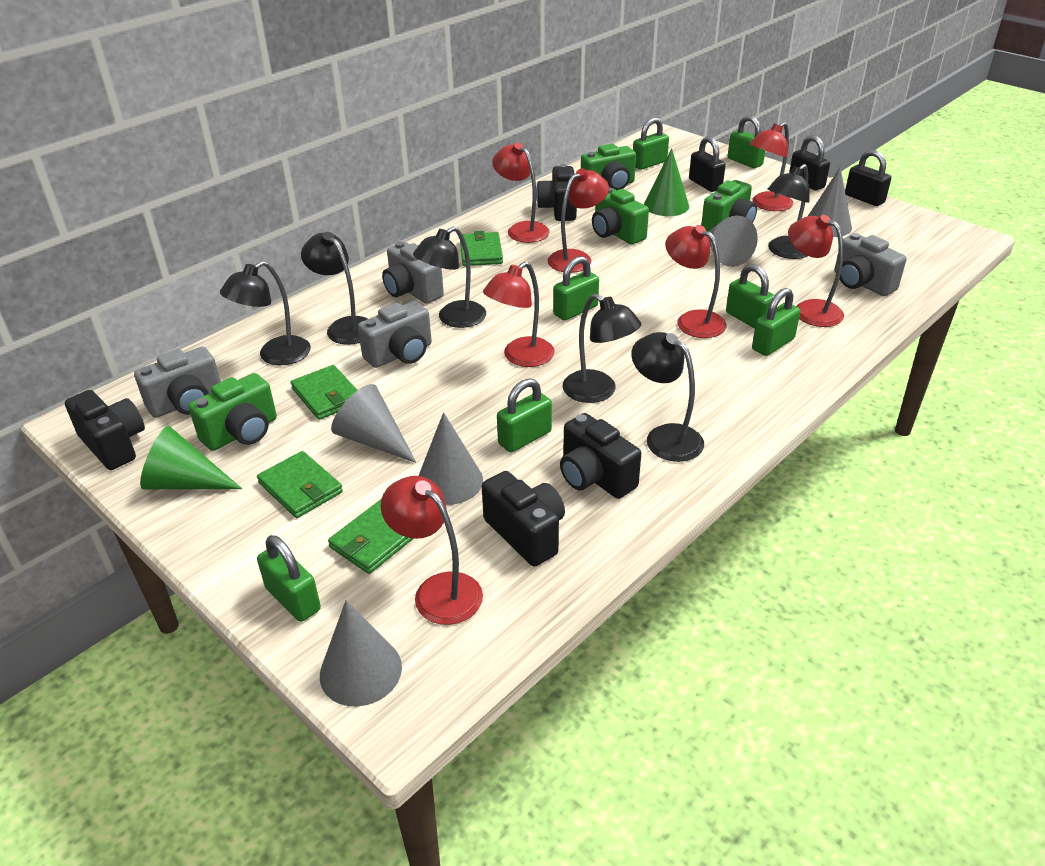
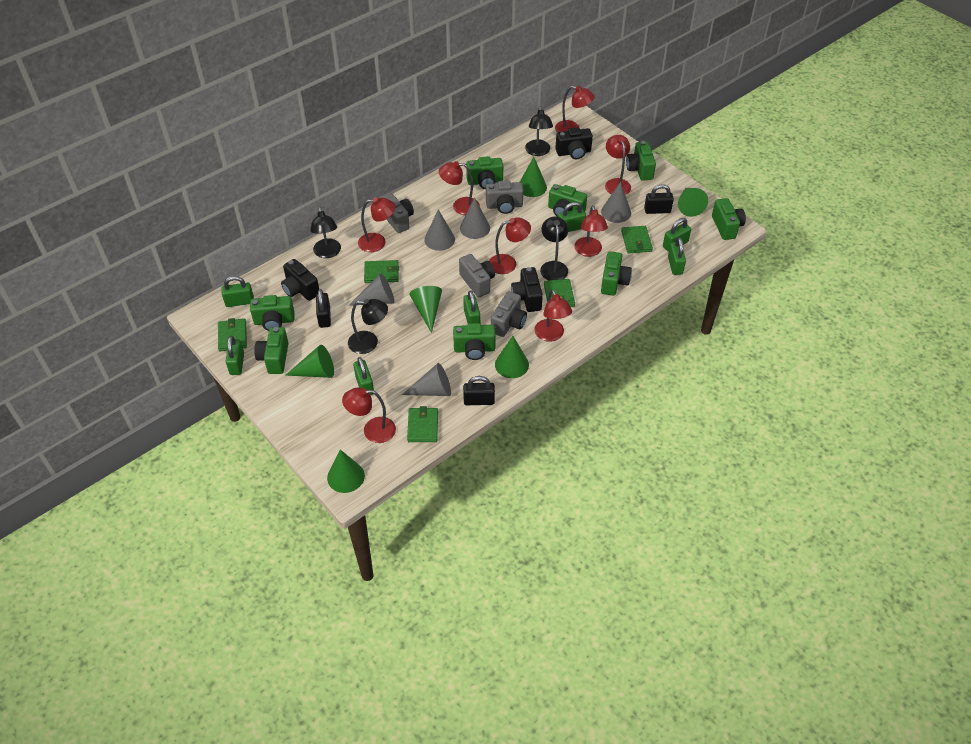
black camera: 4 -> 3
black lamp: 6 -> 4
green camera: 4 -> 8
green cone: 2 -> 6
green wallet: 4 -> 5
red lamp: 7 -> 8

